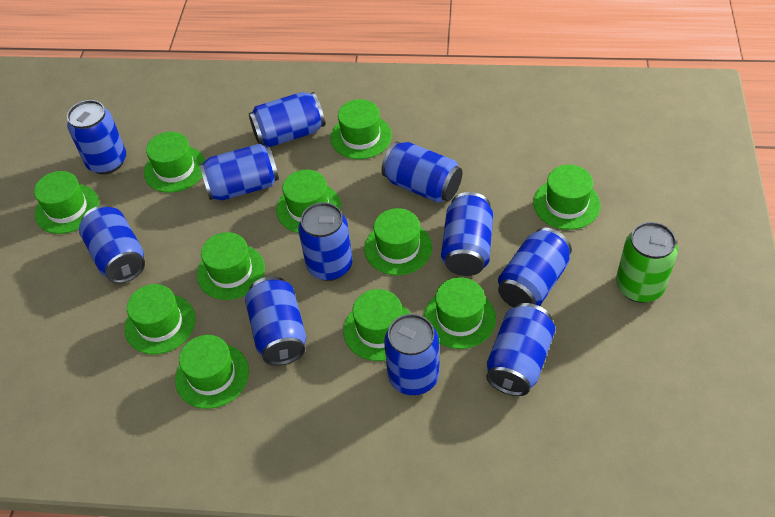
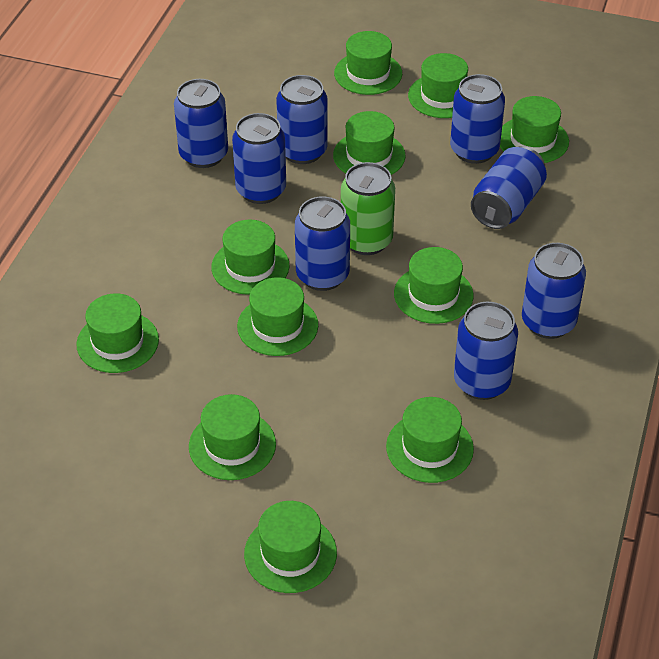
blue can: 11 -> 8

